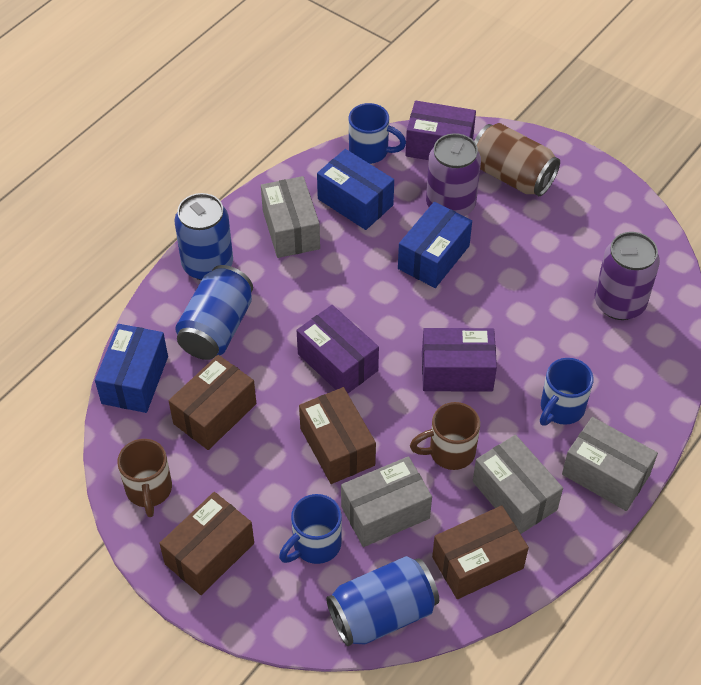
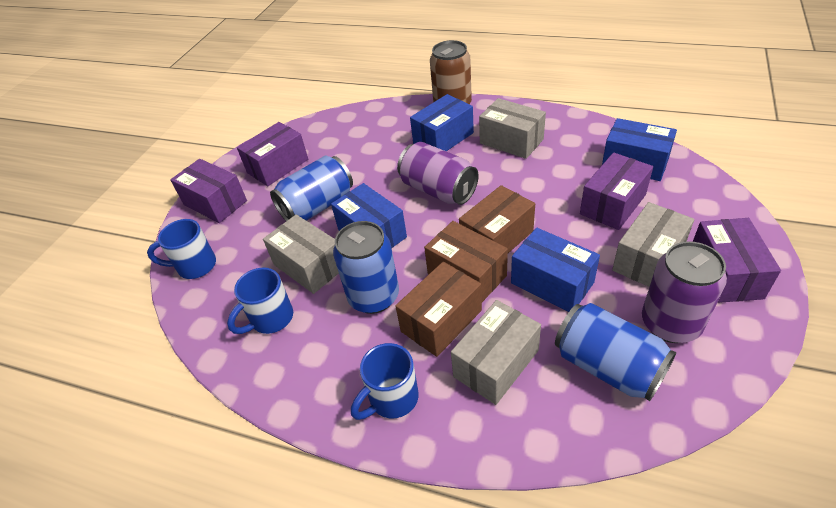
blue box: 3 -> 4
brown box: 4 -> 3
brown mug: 2 -> 0
purple box: 3 -> 4

